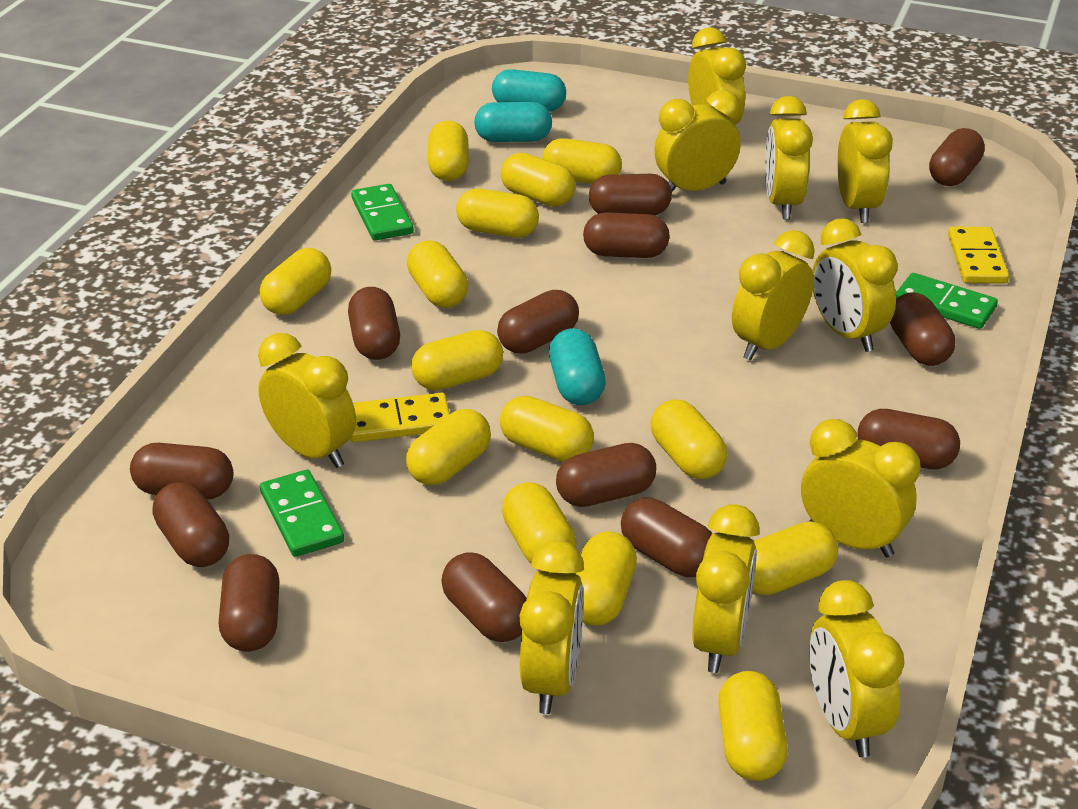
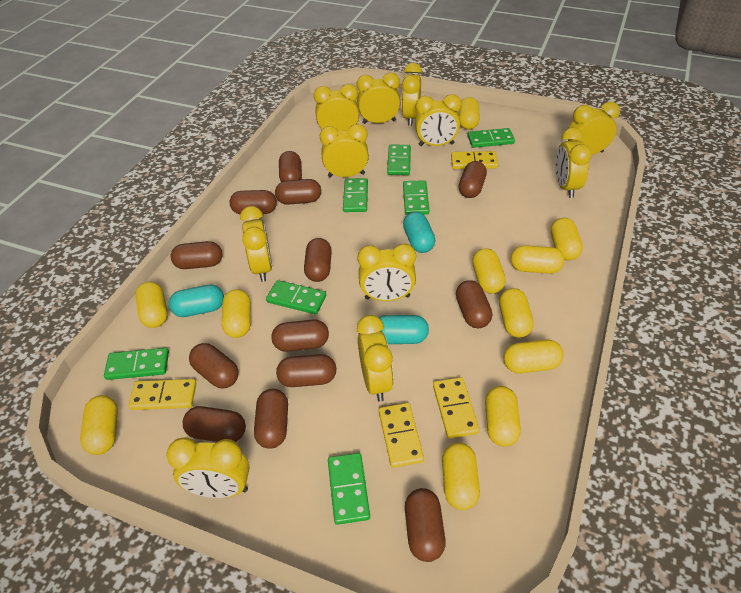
green domino: 3 -> 7
yellow capsule: 14 -> 11
yellow domino: 2 -> 4

